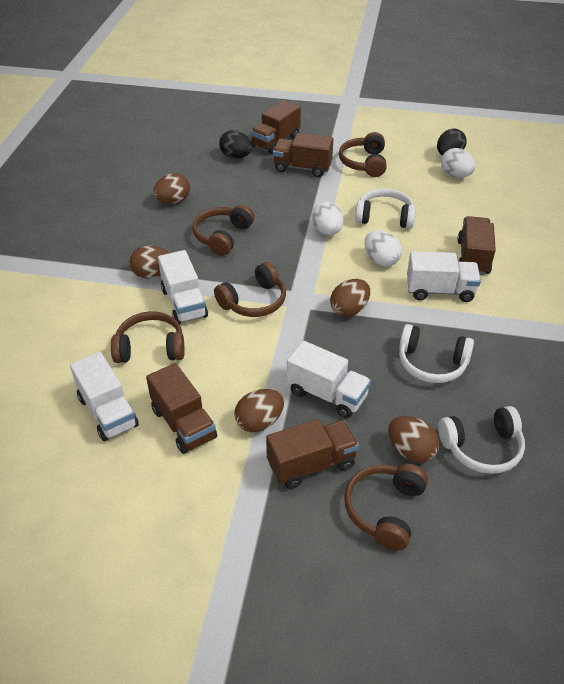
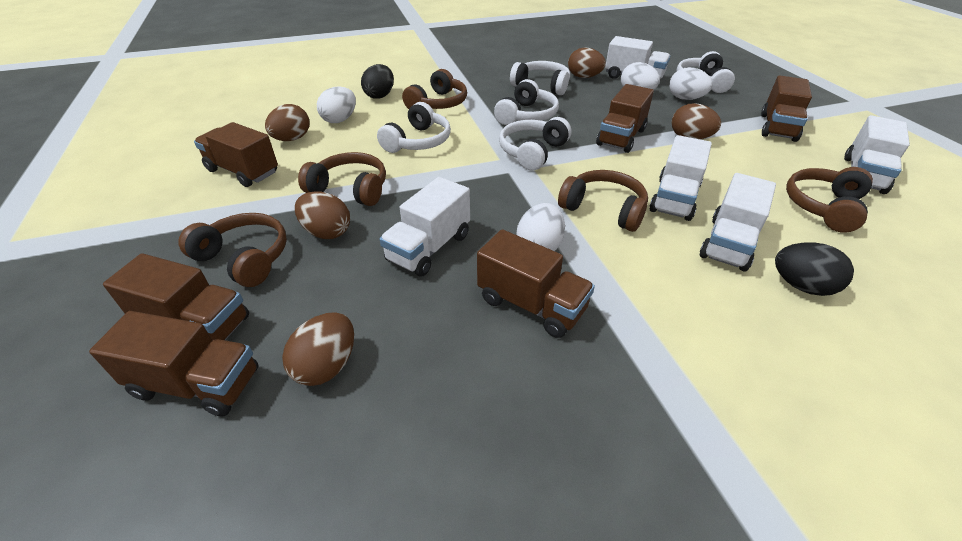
brown truck: 5 -> 6
white egg: 3 -> 4
white headphones: 3 -> 5
white truck: 4 -> 5

